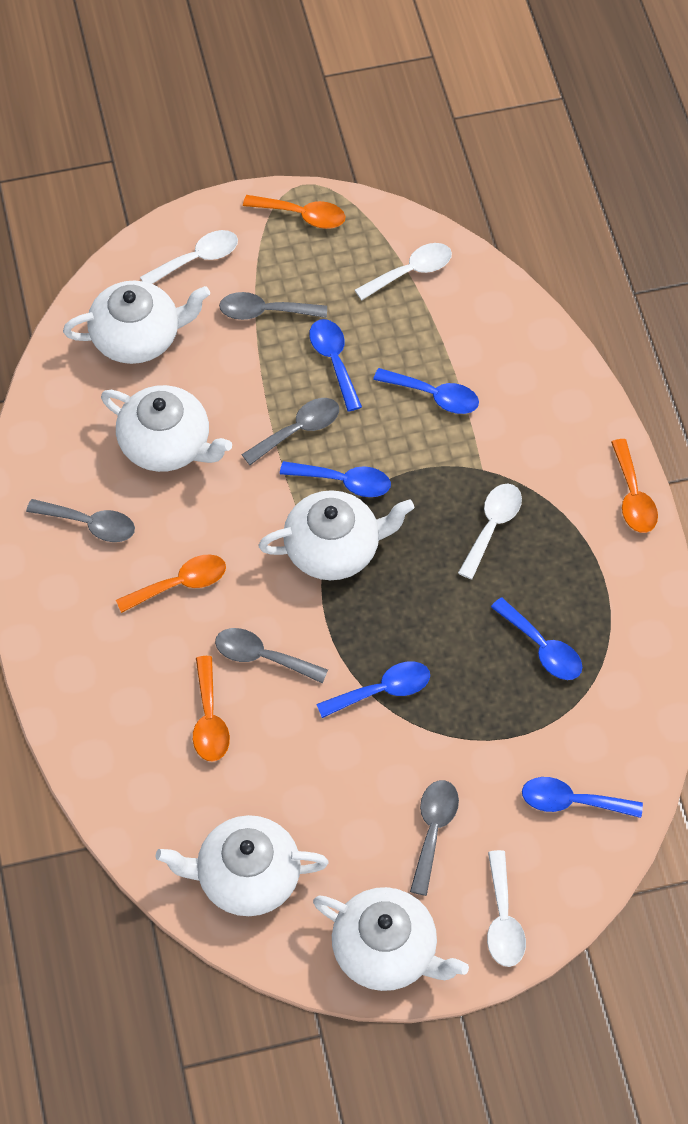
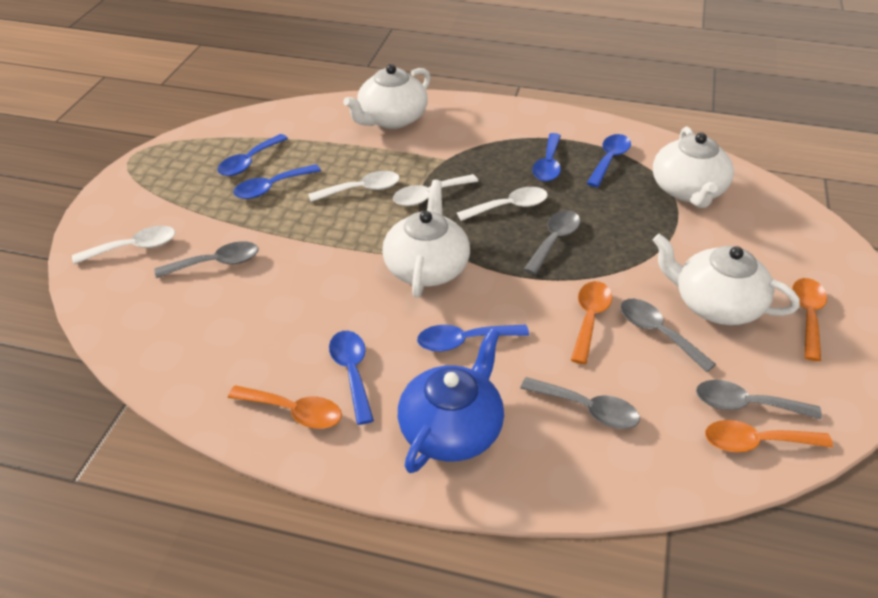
blue teapot: 0 -> 1
white teapot: 5 -> 4

